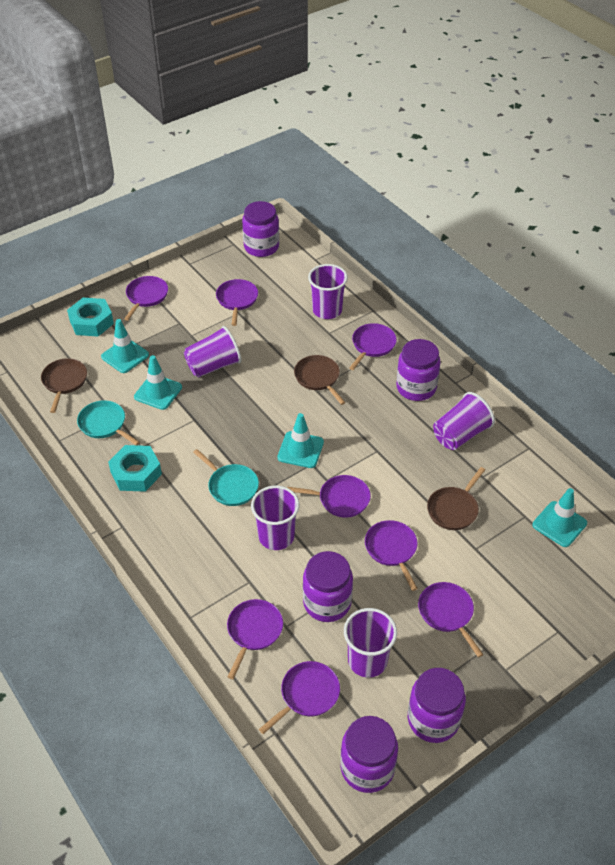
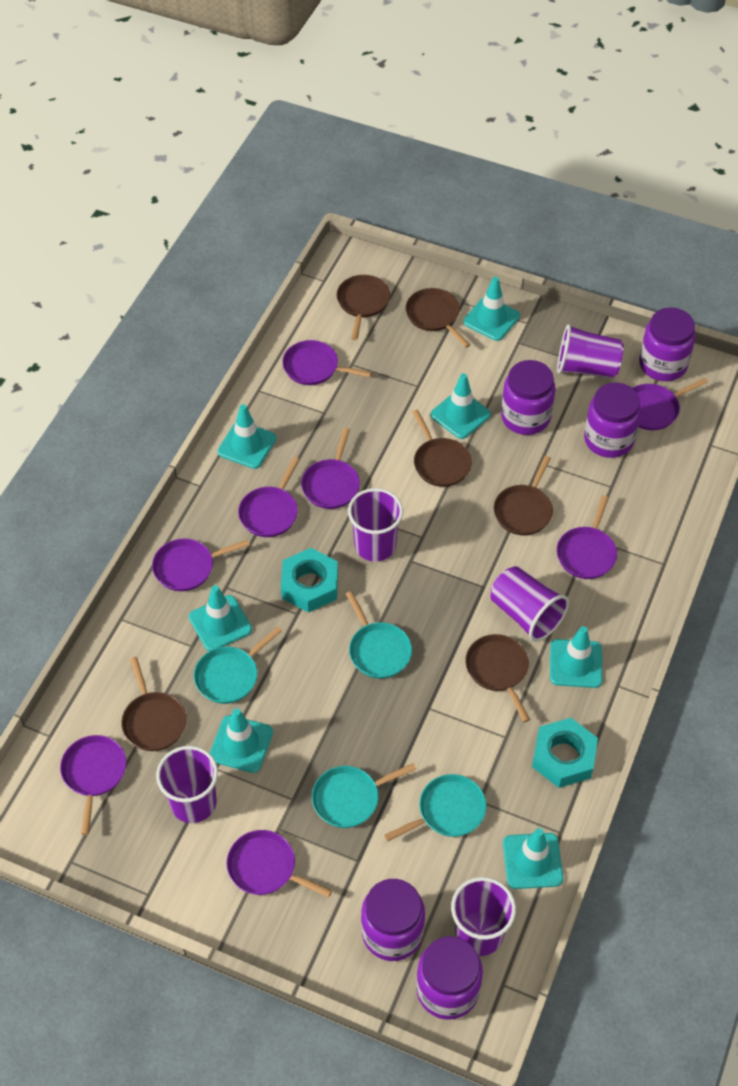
brown pan: 3 -> 6
turquoise pan: 2 -> 4
turquoise traffic cone: 4 -> 7

